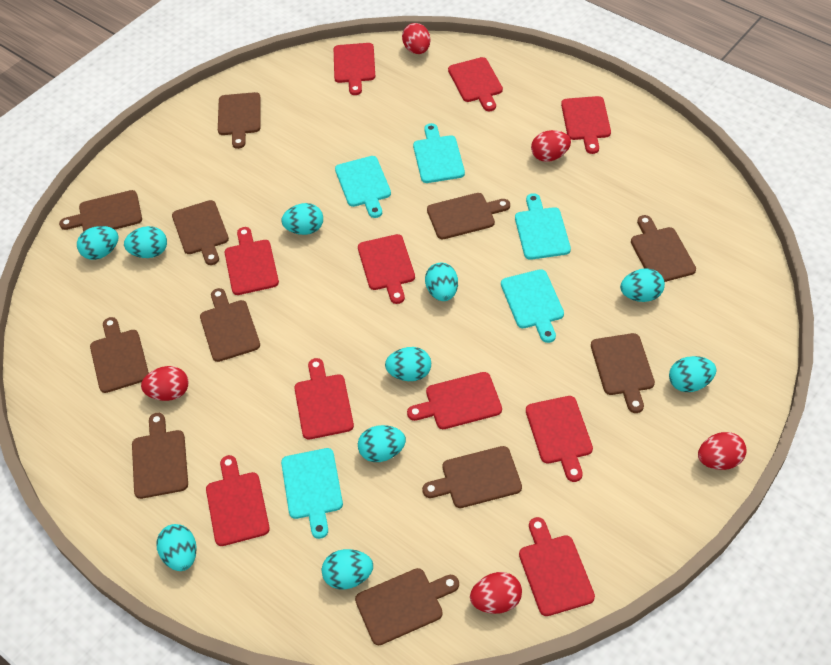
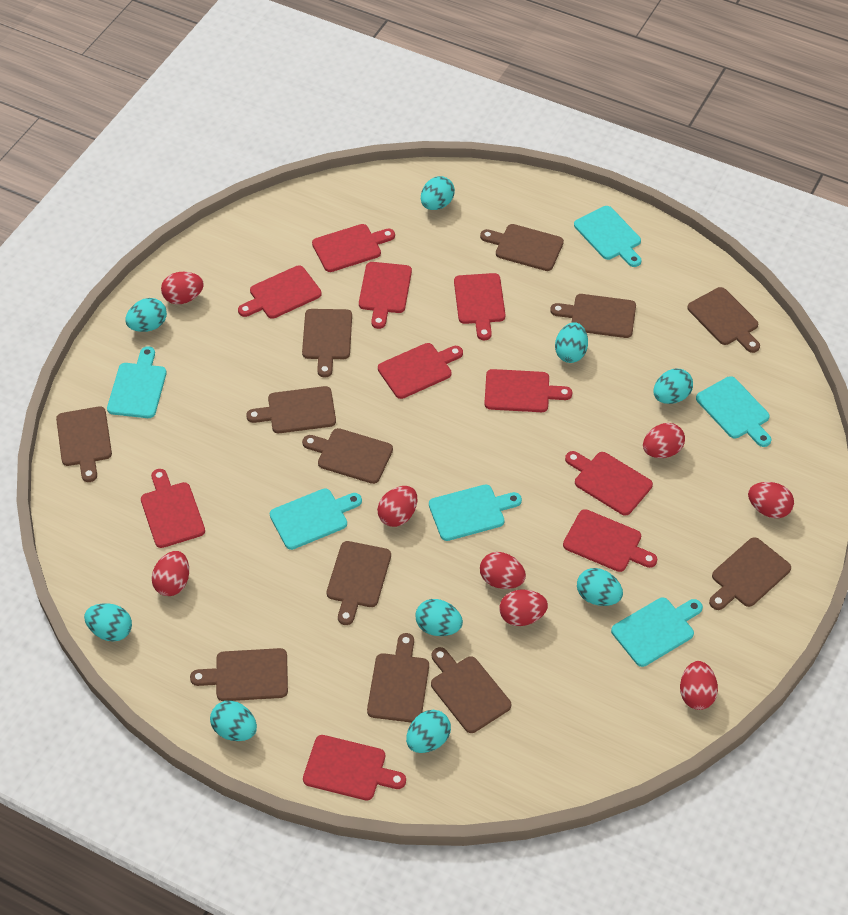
brown cutting board: 11 -> 12
red egg: 5 -> 8
turquoise cutting board: 5 -> 6
turquoise egg: 10 -> 9

